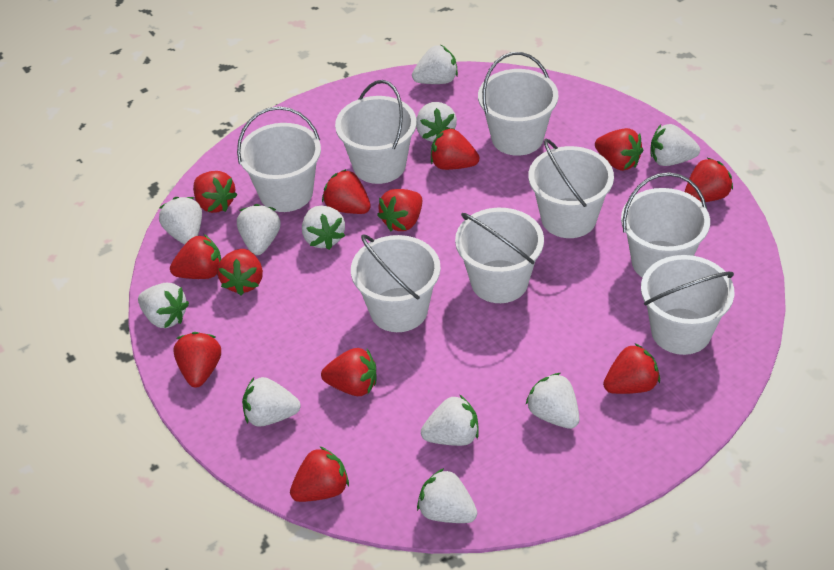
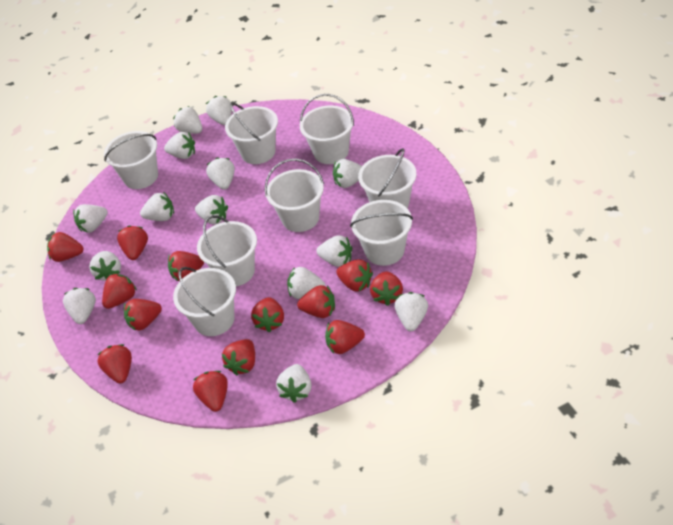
red strawberry: 12 -> 13
white strawberry: 11 -> 14

